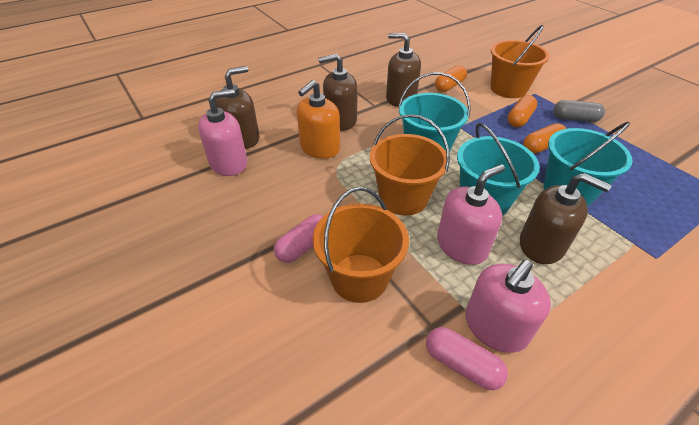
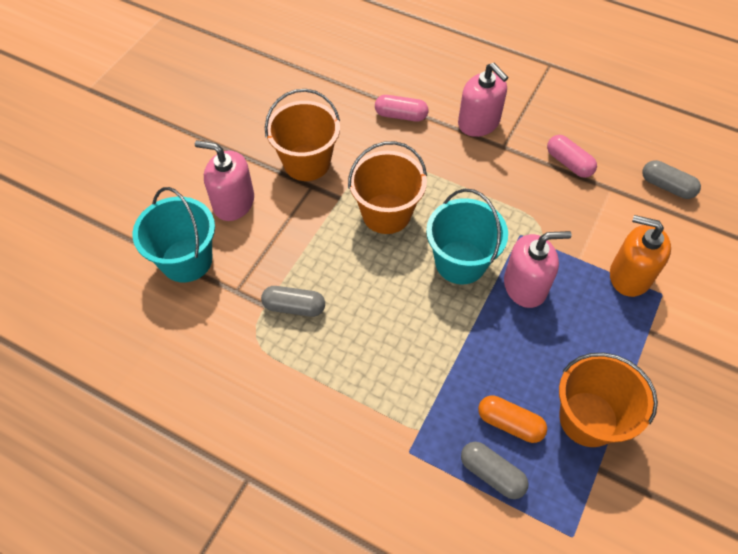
brown soap dispenser: 4 -> 0
grey capsule: 1 -> 3
orange capsule: 3 -> 1
turquoise bucket: 3 -> 2

